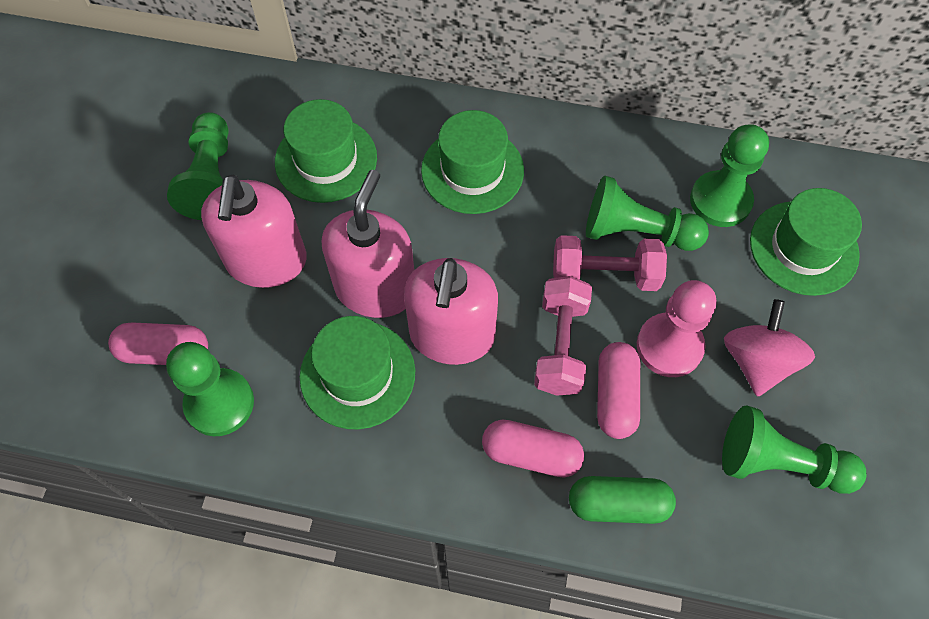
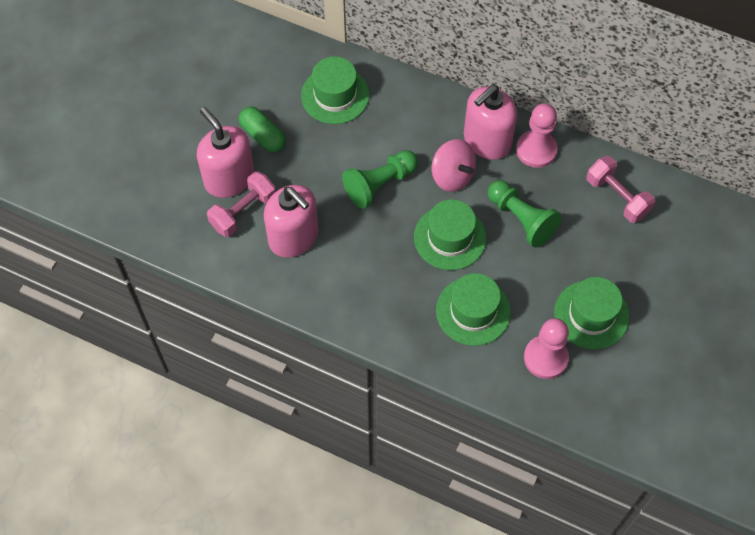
green pawn: 5 -> 2
pink capsule: 3 -> 0
pink pawn: 1 -> 2

